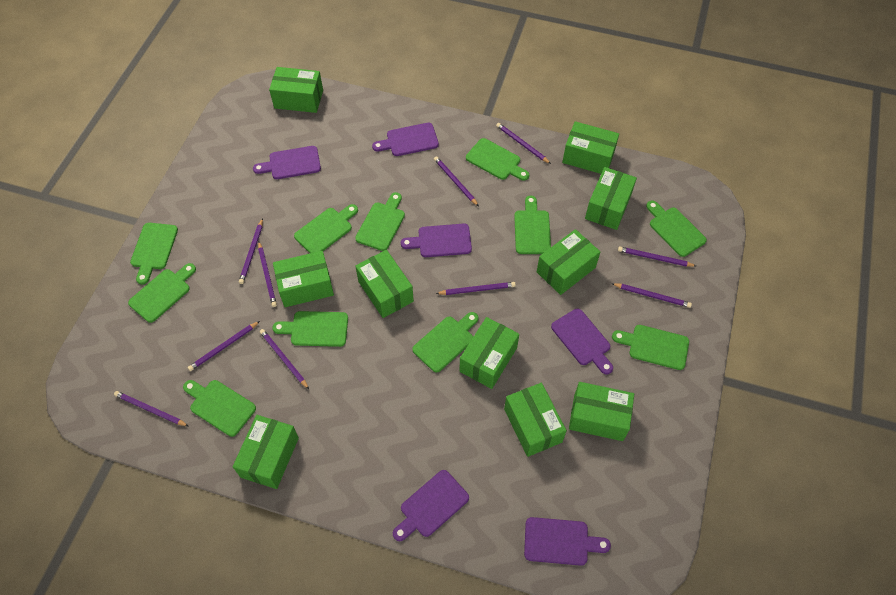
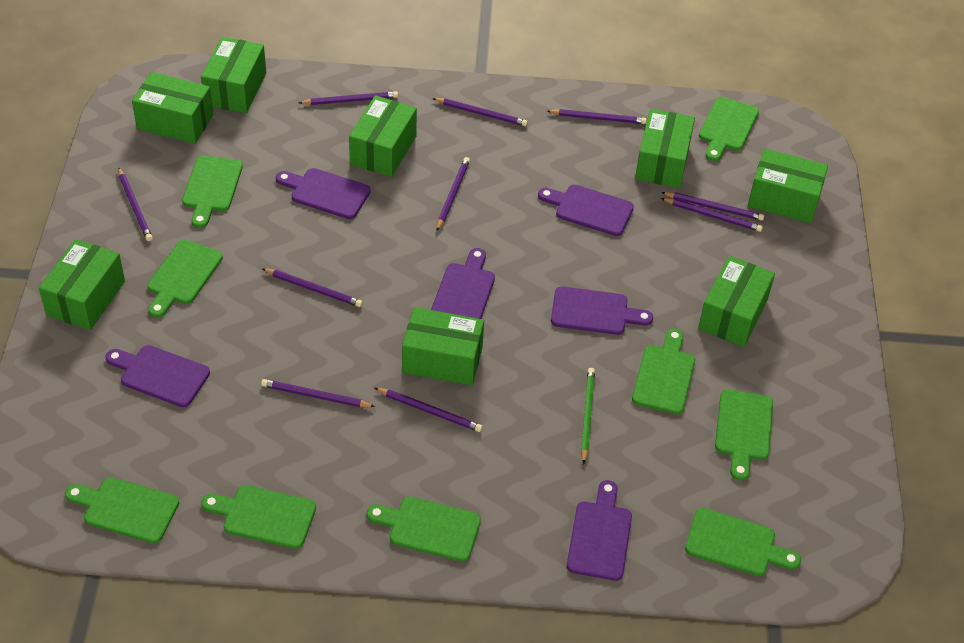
green box: 10 -> 8
green cutting board: 11 -> 9
green pencil: 0 -> 1

